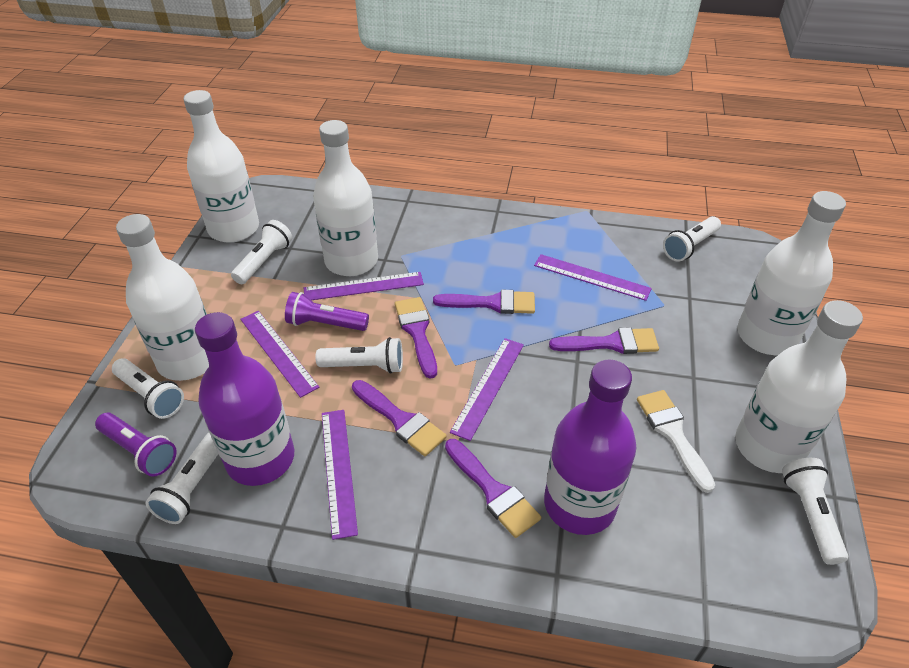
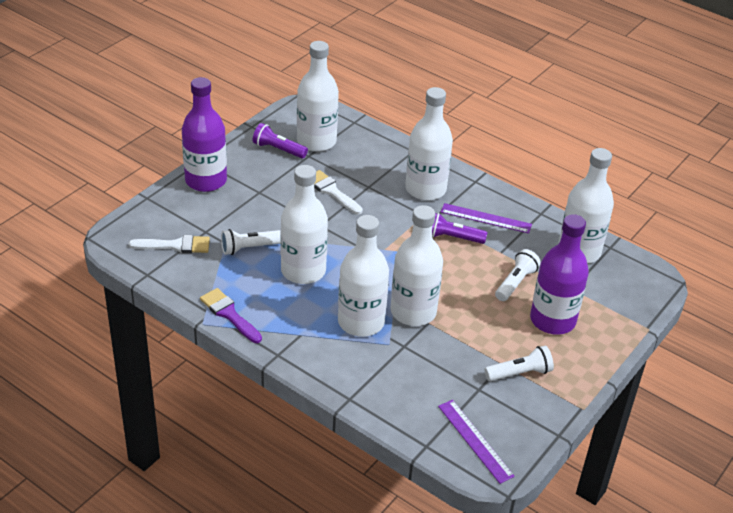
purple brush: 5 -> 1
purple ruler: 5 -> 2
white bottle: 5 -> 6
white brush: 1 -> 2
white flashlight: 6 -> 3

